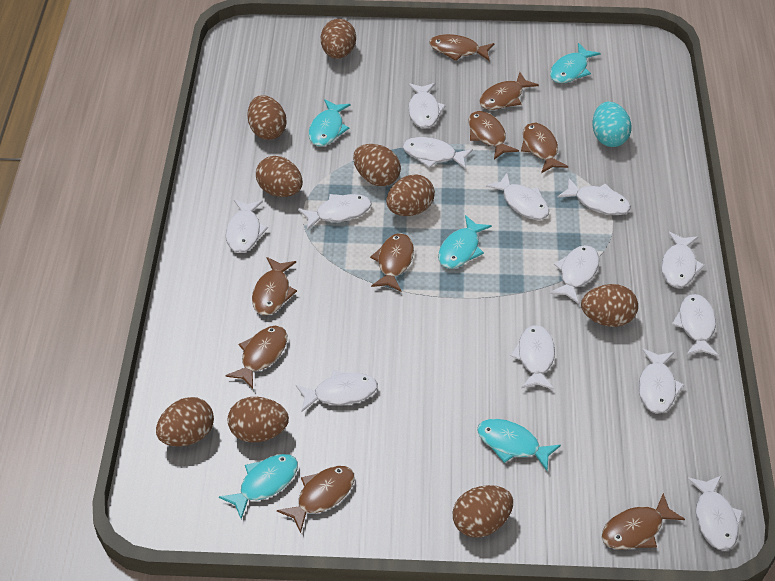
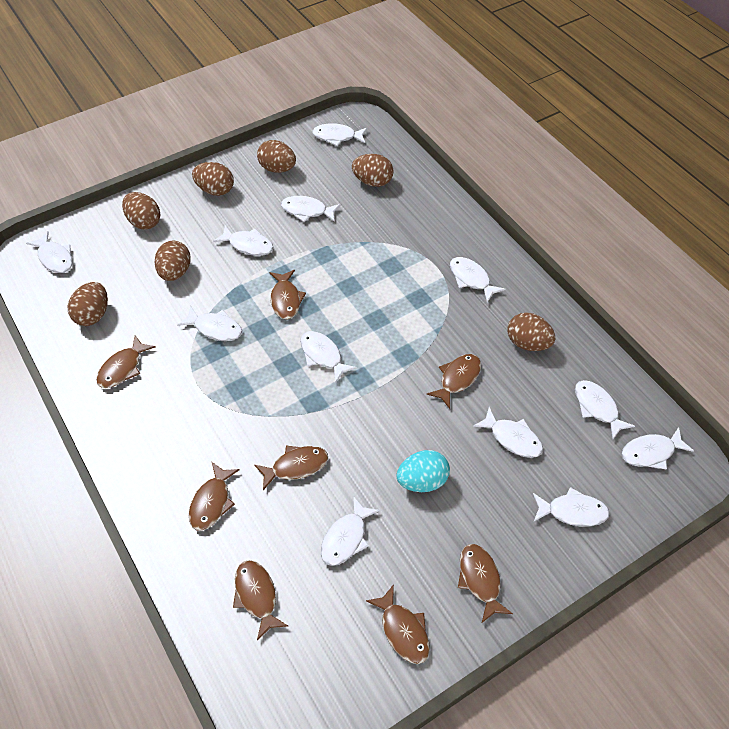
brown egg: 9 -> 7
brown fish: 9 -> 8
turquoise fish: 5 -> 0
white fish: 13 -> 12

